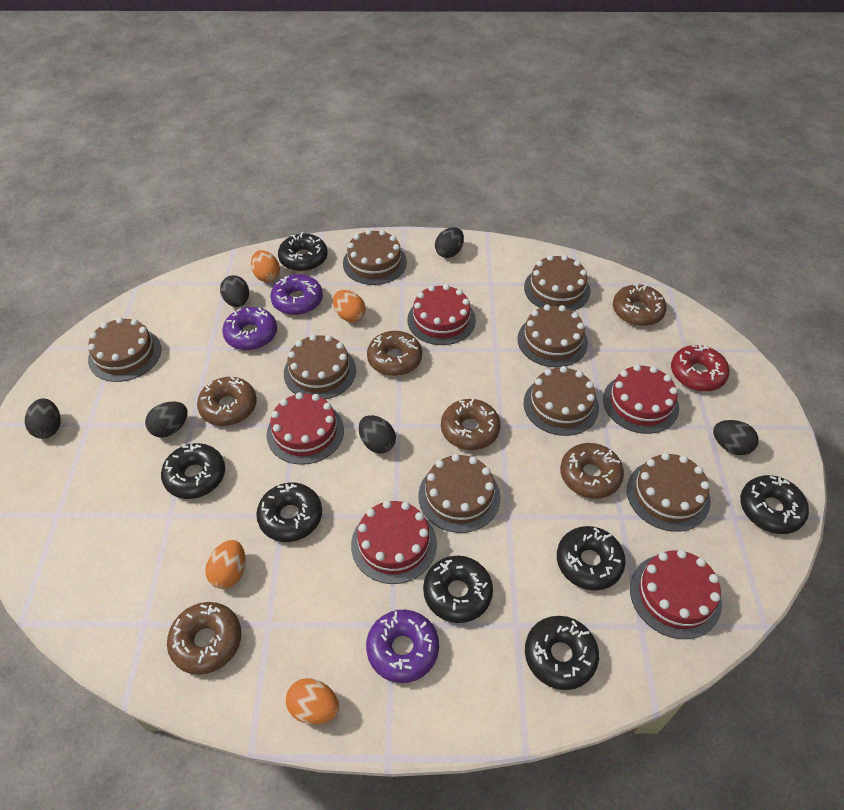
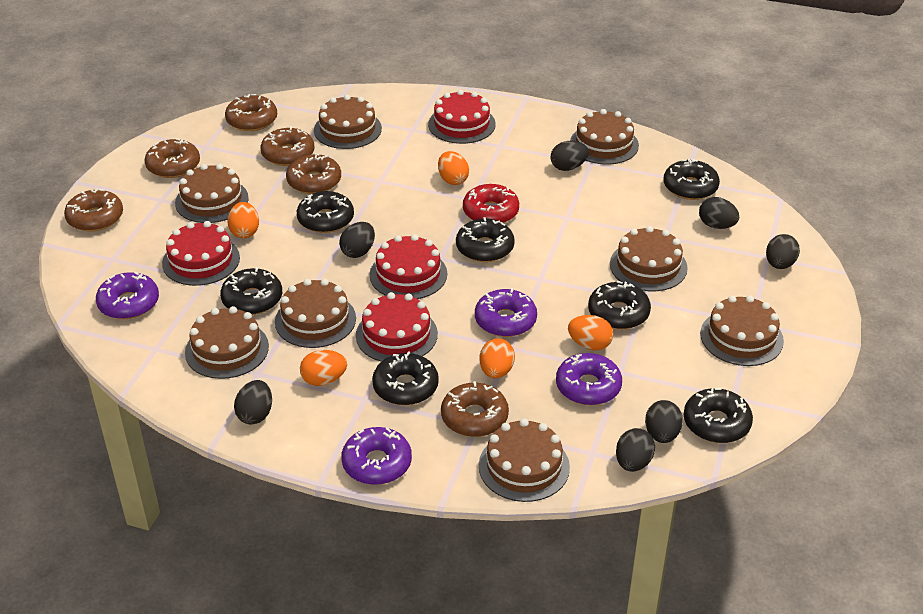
black egg: 6 -> 7
orange egg: 4 -> 5
purple donut: 3 -> 4
red cake: 5 -> 4

